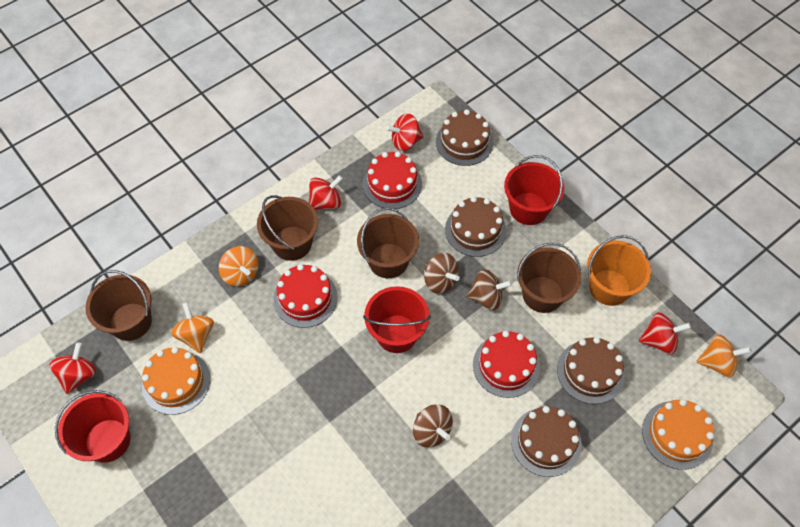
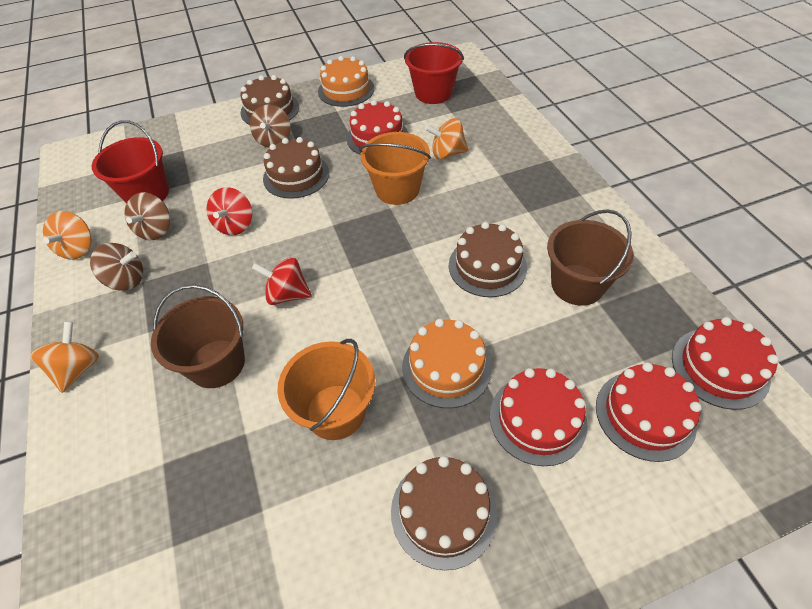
brown bucket: 4 -> 2
orange bucket: 1 -> 2
red bucket: 3 -> 2
red cake: 3 -> 4
red spinning top: 4 -> 2

